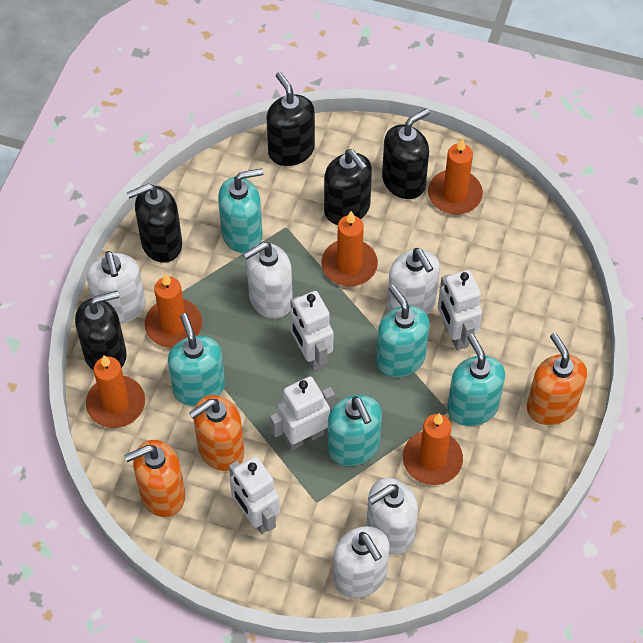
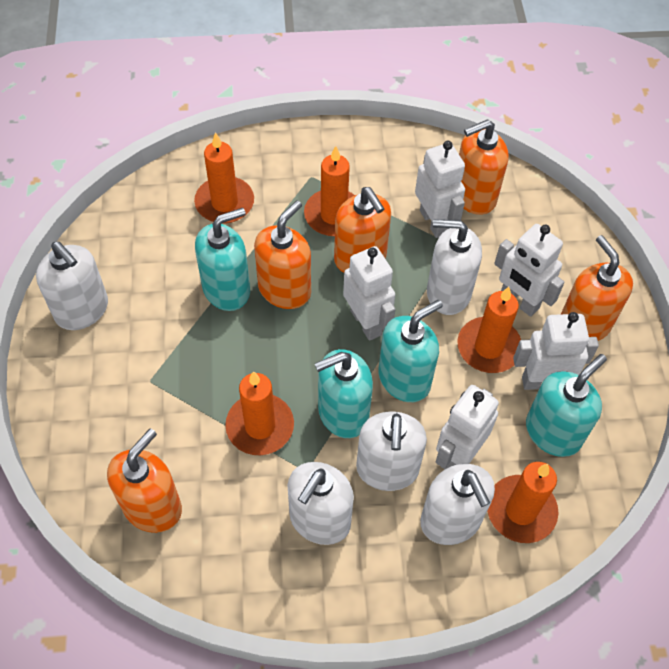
black soap dispenser: 5 -> 0
orange soap dispenser: 3 -> 5
turquoise soap dispenser: 5 -> 4
white robot: 4 -> 5

